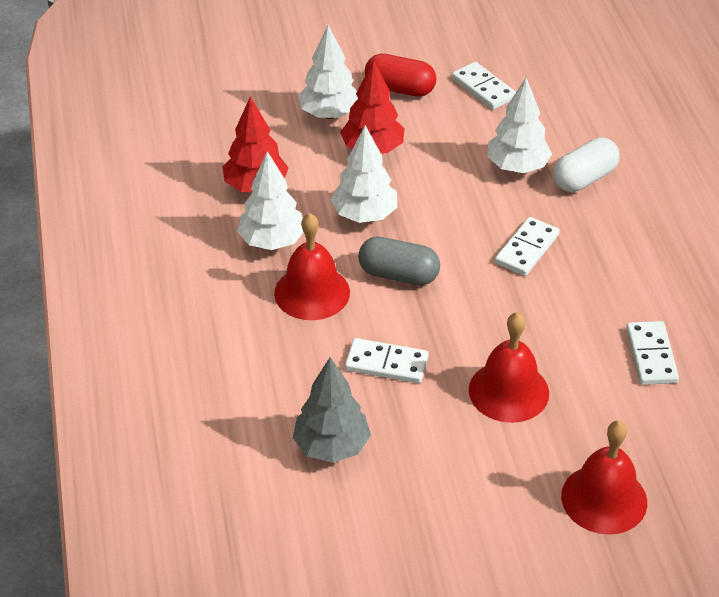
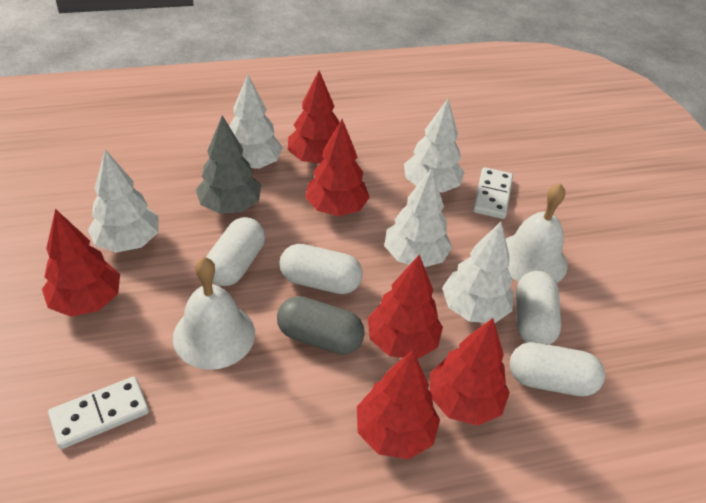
red bell: 3 -> 0
red capsule: 1 -> 0
red tree: 2 -> 6
white bell: 0 -> 2
white capsule: 1 -> 4
white domino: 4 -> 2
white tree: 4 -> 5

